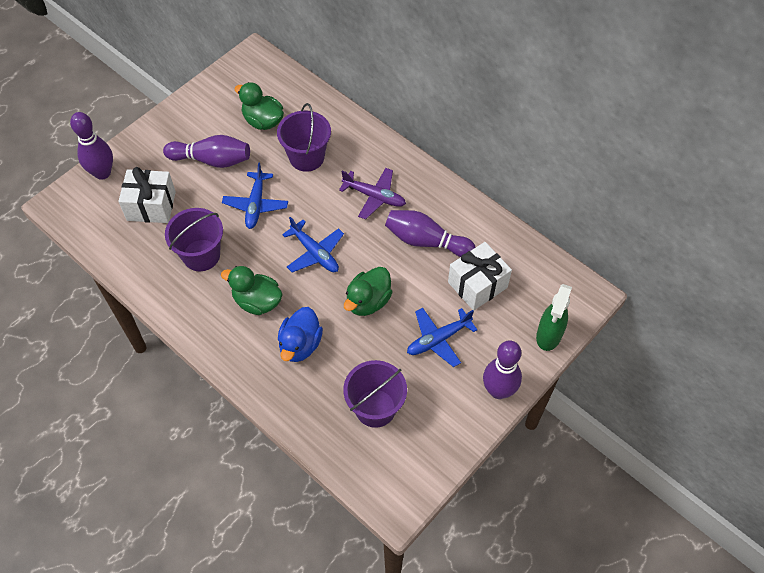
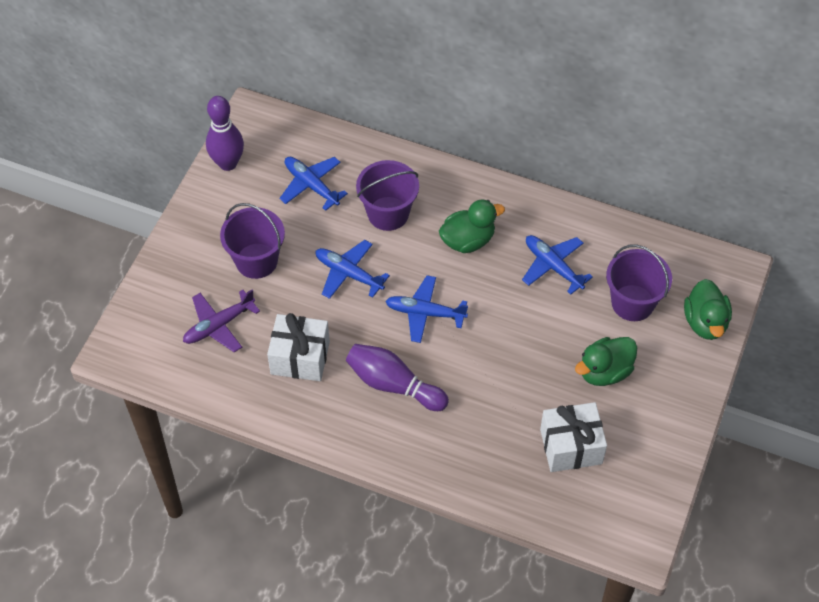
blue duck: 1 -> 0
blue plane: 3 -> 4
green spray bottle: 1 -> 0
purple bowling pin: 4 -> 2

